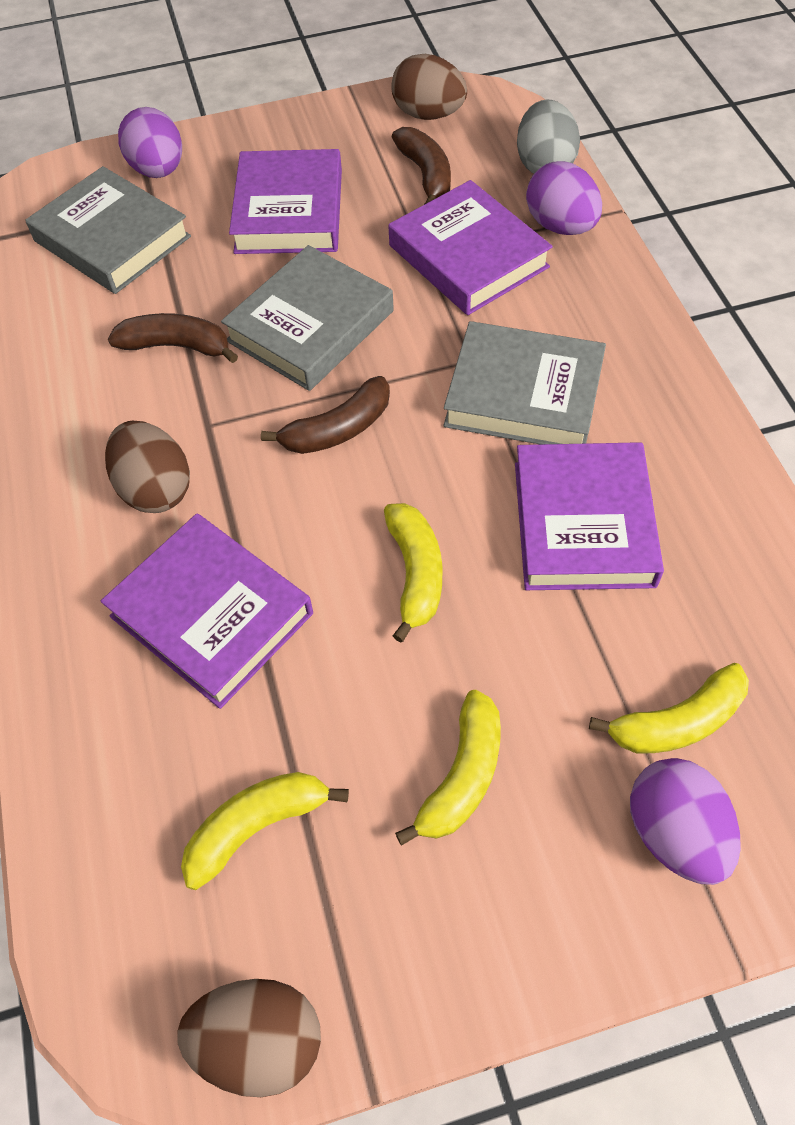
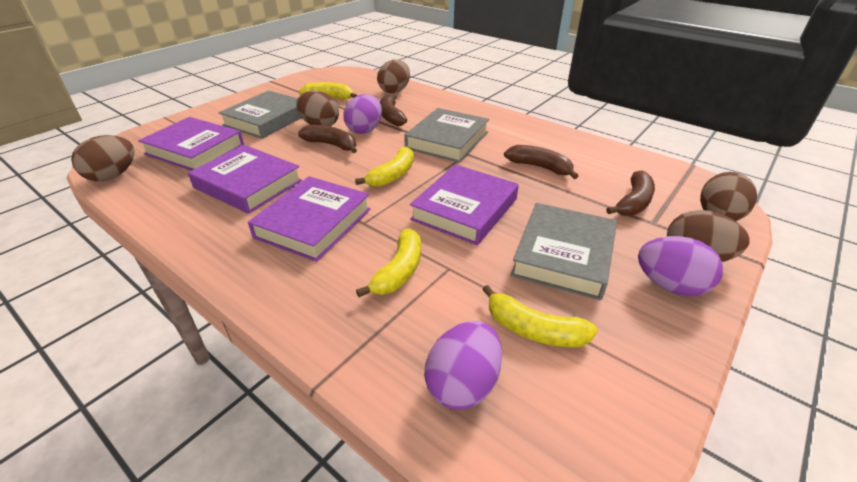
brown banana: 3 -> 4
brown egg: 3 -> 5
grey egg: 1 -> 0

